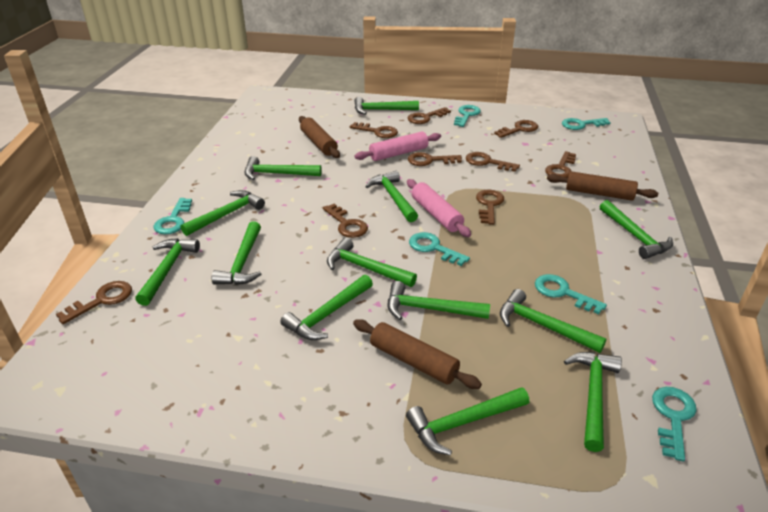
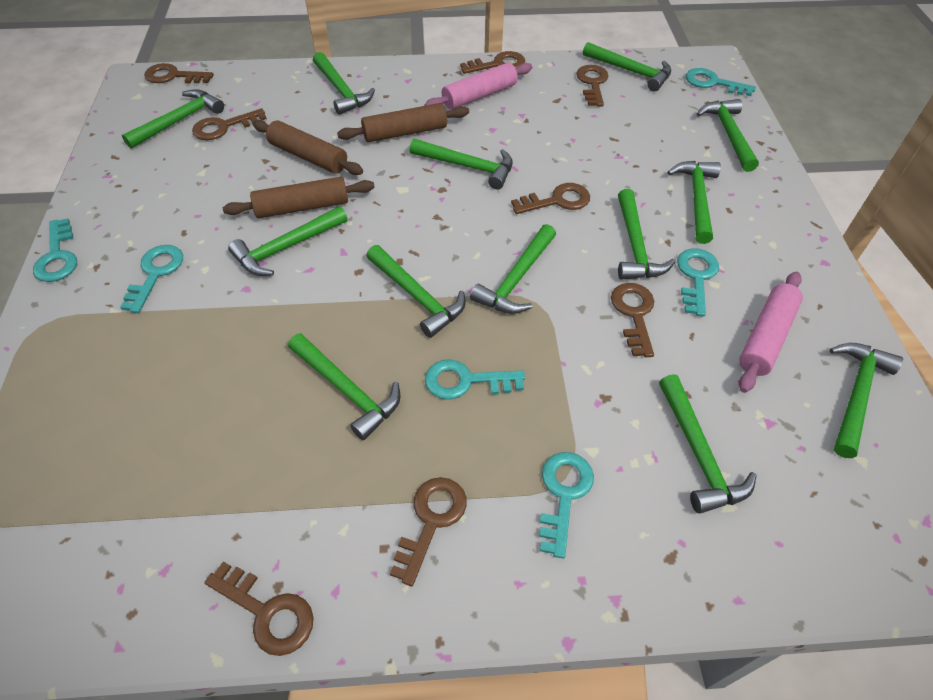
brown key: 9 -> 8

